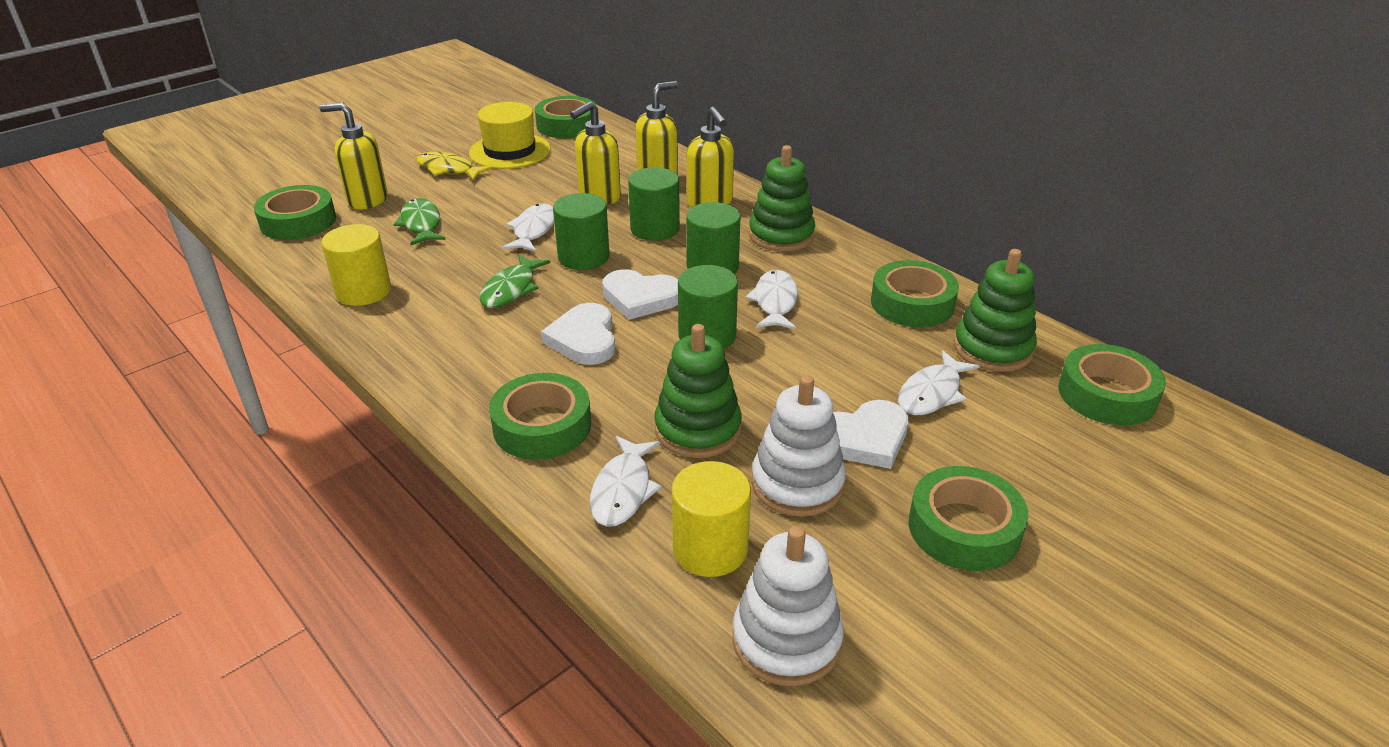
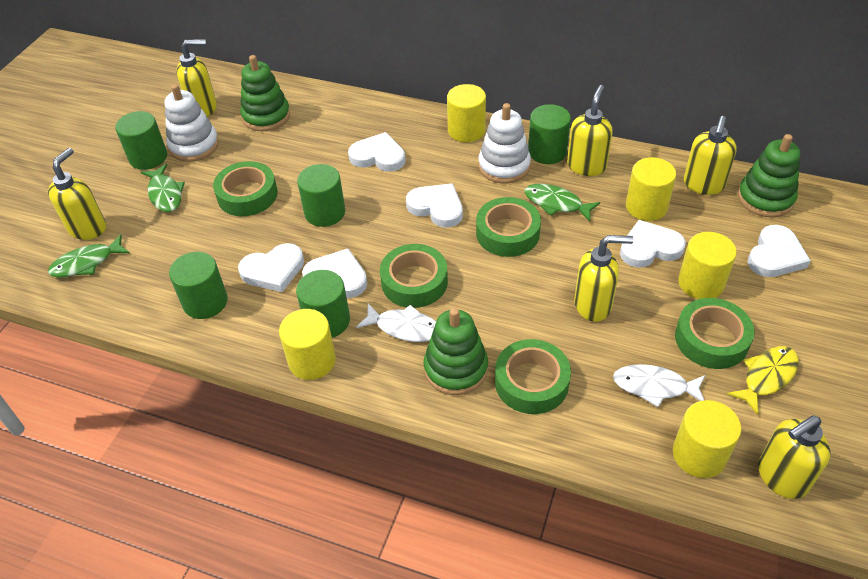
green cylinder: 4 -> 5
green fish: 2 -> 3
green tape: 6 -> 5
white fish: 4 -> 2
white heart: 3 -> 6
yellow cylinder: 2 -> 5
yellow hat: 1 -> 0
yellow soap dispenser: 4 -> 6

